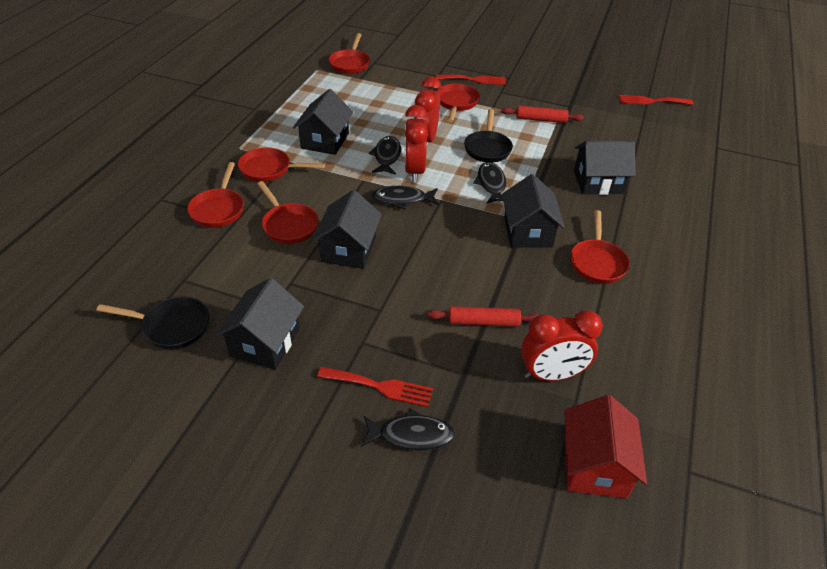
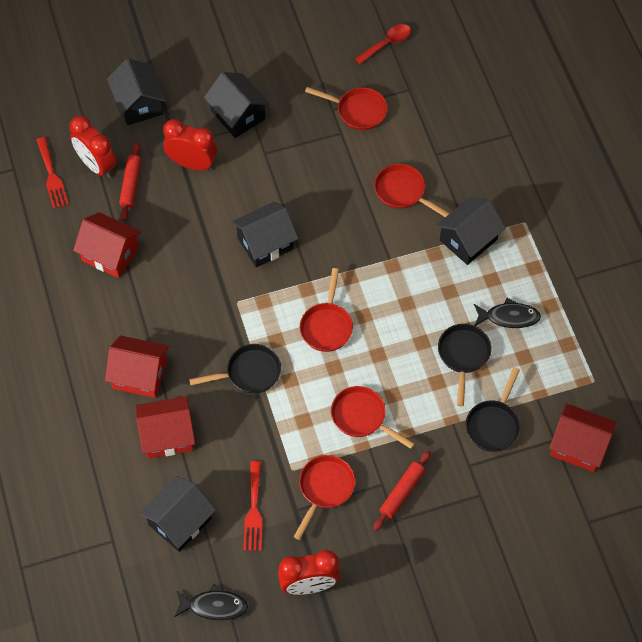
black fish: 4 -> 2
black pan: 2 -> 3
red fork: 3 -> 2
red house: 1 -> 4
red pan: 6 -> 5
red spoon: 0 -> 1

